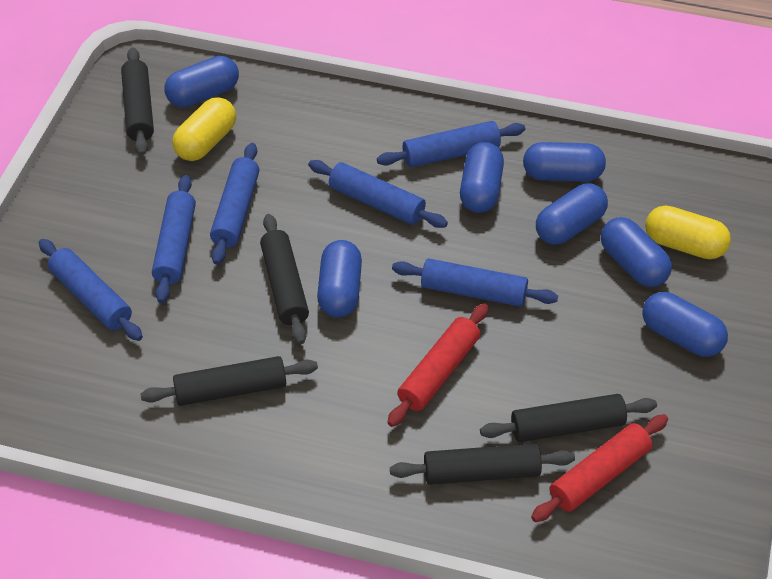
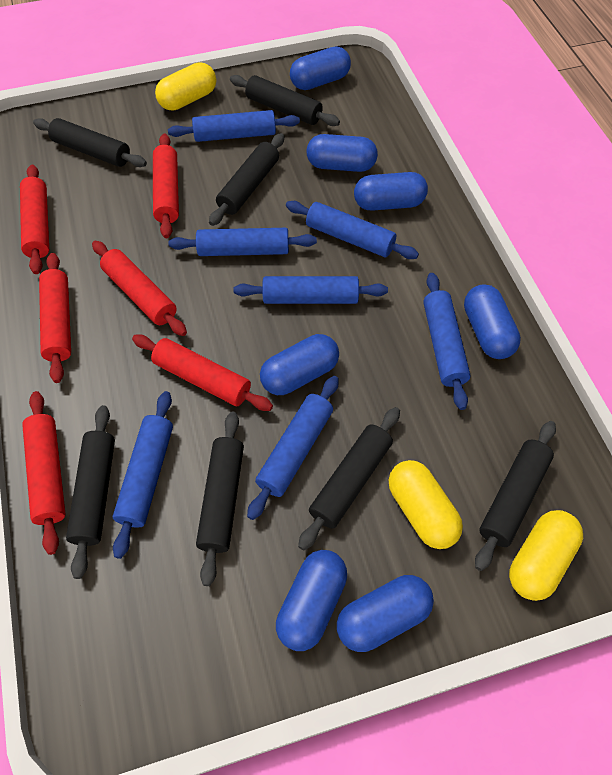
black rolling pin: 5 -> 7
blue rolling pin: 6 -> 7
red rolling pin: 2 -> 6
yellow capsule: 2 -> 3

